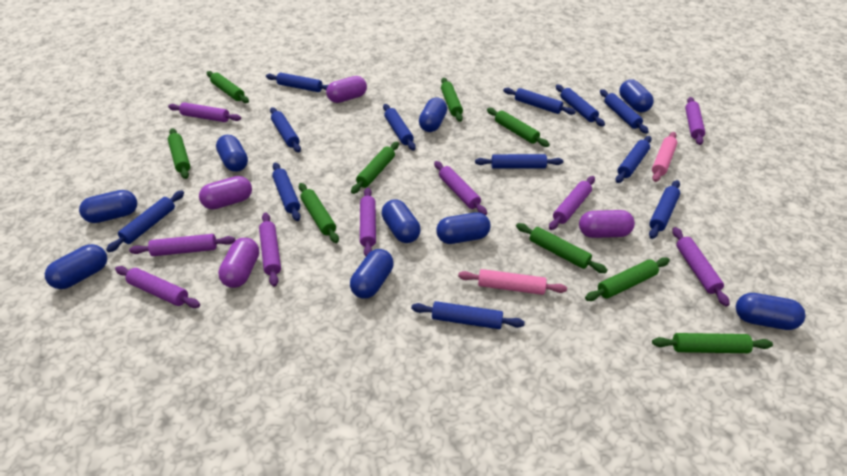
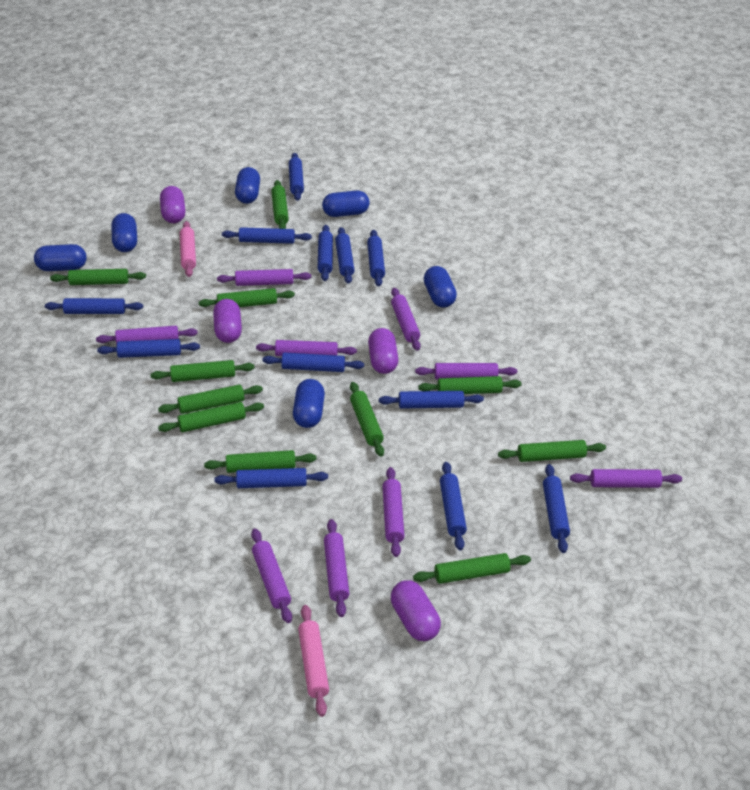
blue capsule: 9 -> 6
green rolling pin: 9 -> 11

